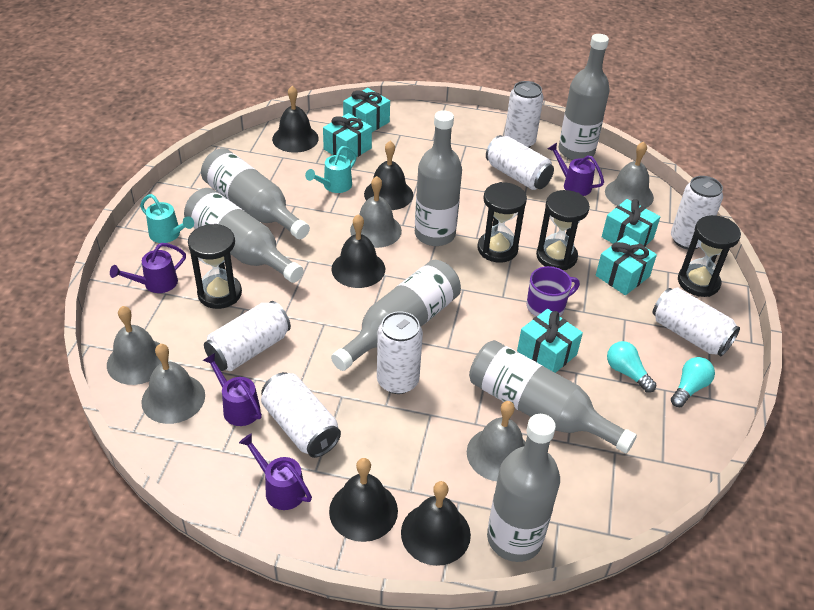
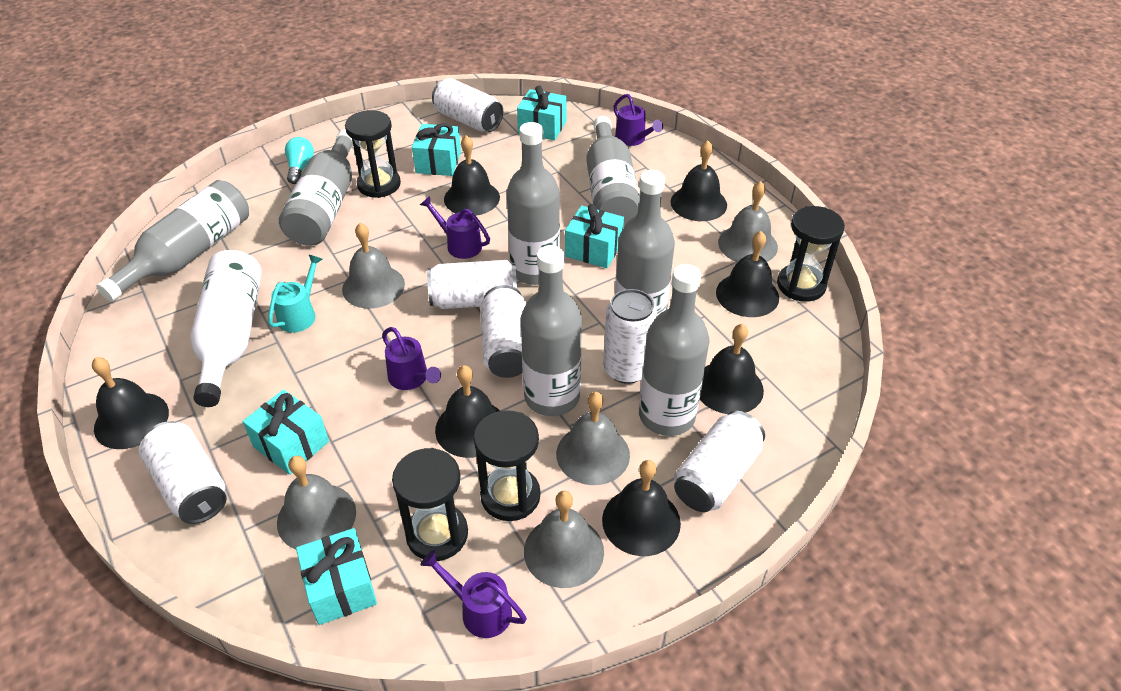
black bell: 5 -> 7
purple mug: 1 -> 0
turquoise light bulb: 2 -> 1
turquoise watering can: 2 -> 1
white bottle: 0 -> 1
white can: 7 -> 6

